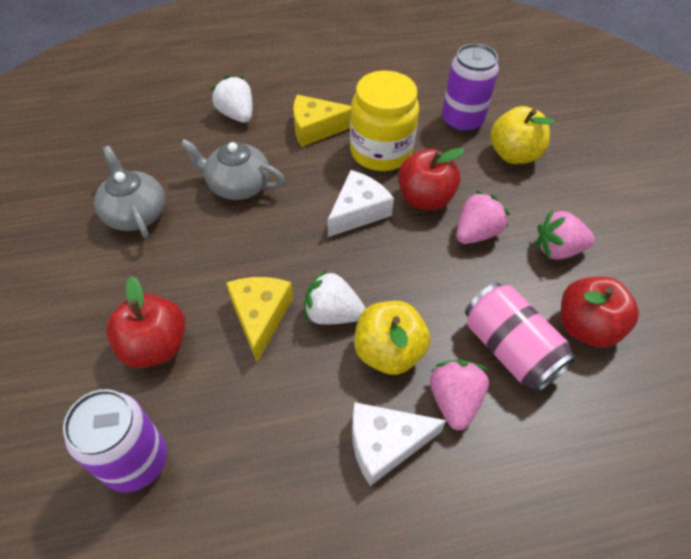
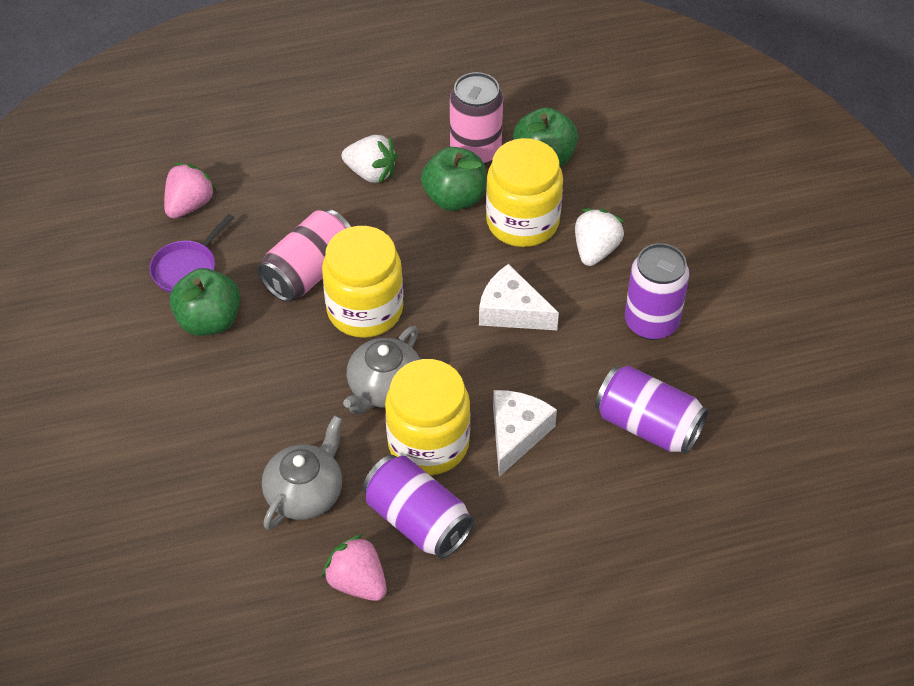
green apple: 0 -> 3
pink can: 1 -> 2
pink strawberry: 3 -> 2
purple can: 2 -> 3
purple pan: 0 -> 1
red apple: 3 -> 0
yellow apple: 2 -> 0
yellow cheese: 2 -> 0
yellow jar: 1 -> 3

